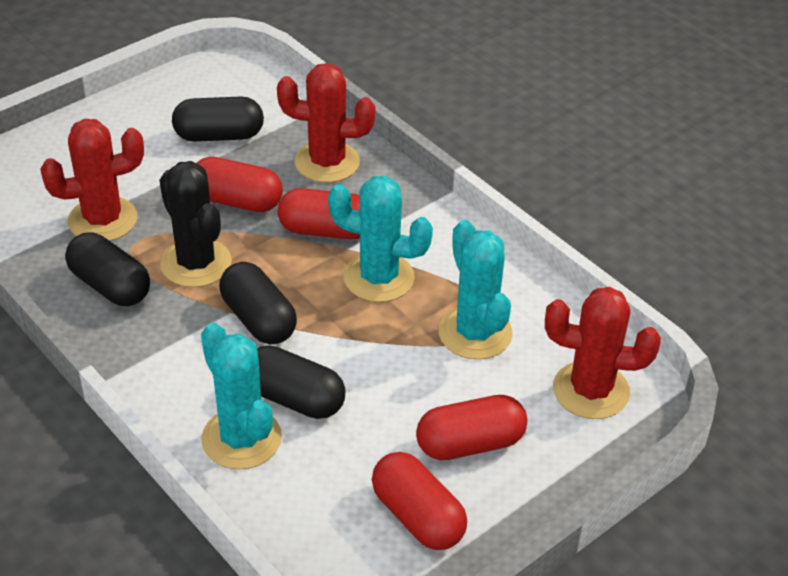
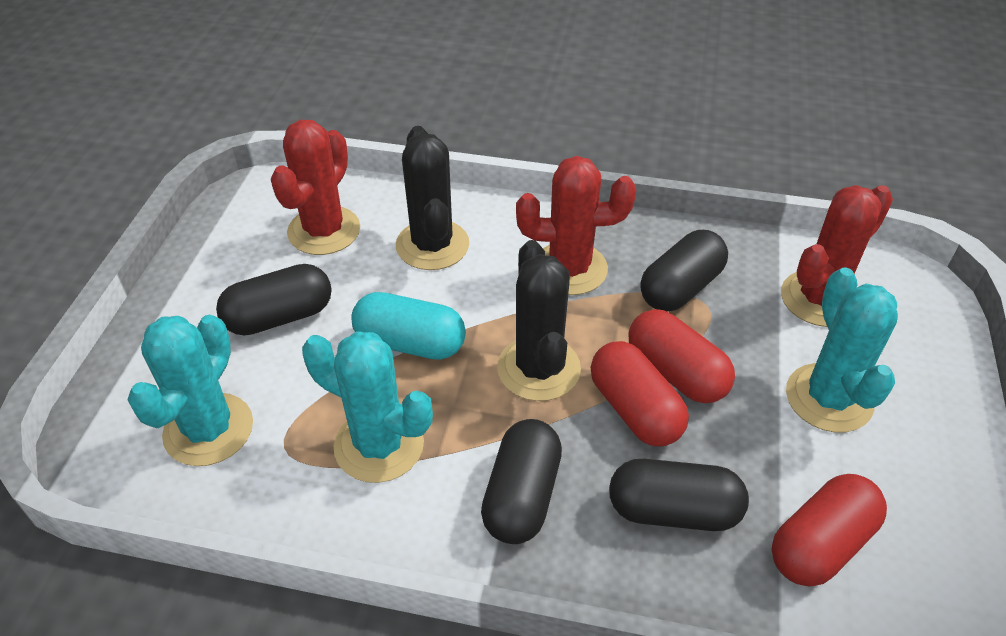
black cactus: 1 -> 2
red capsule: 4 -> 3
turquoise capsule: 0 -> 1

